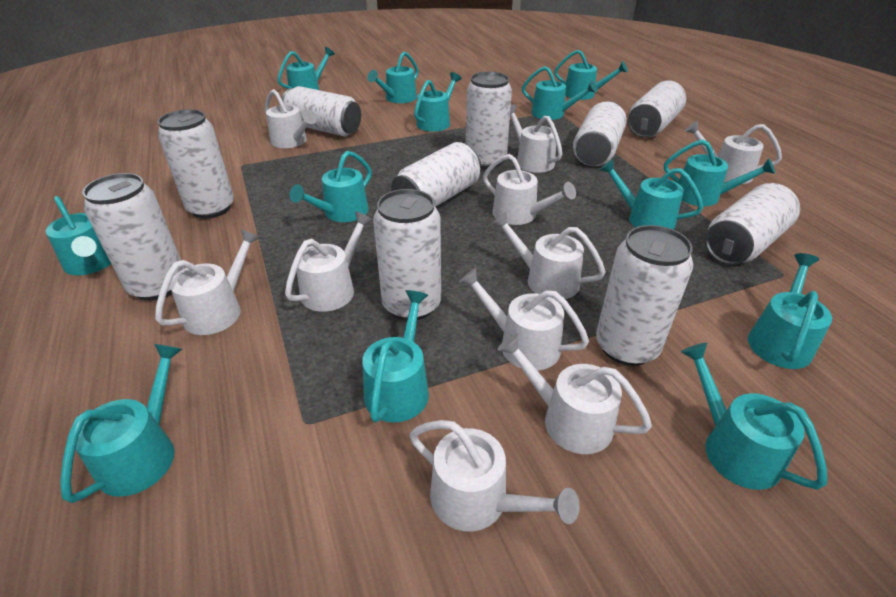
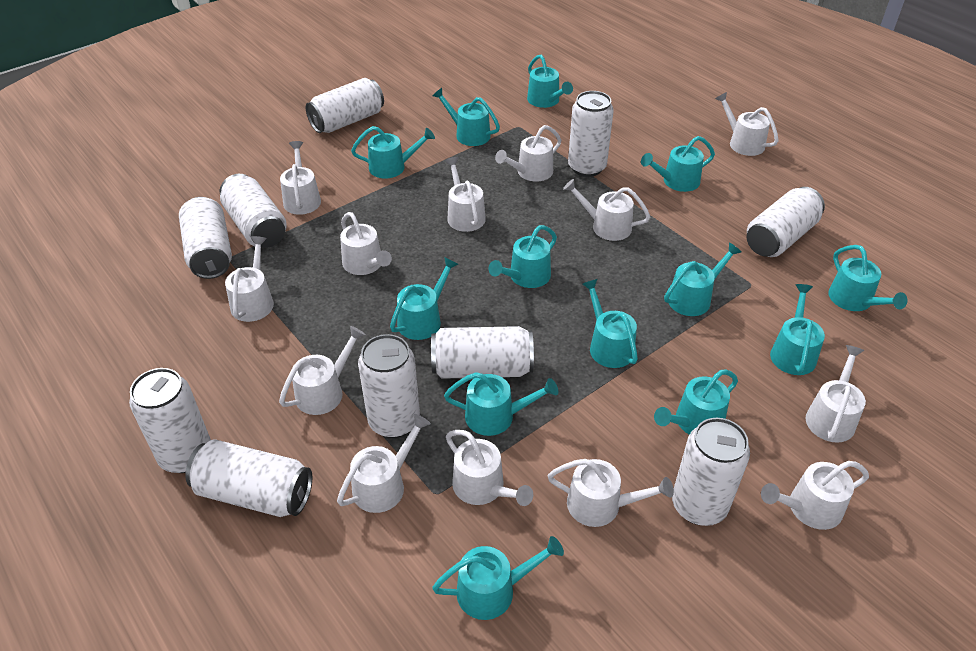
white watering can: 10 -> 13

